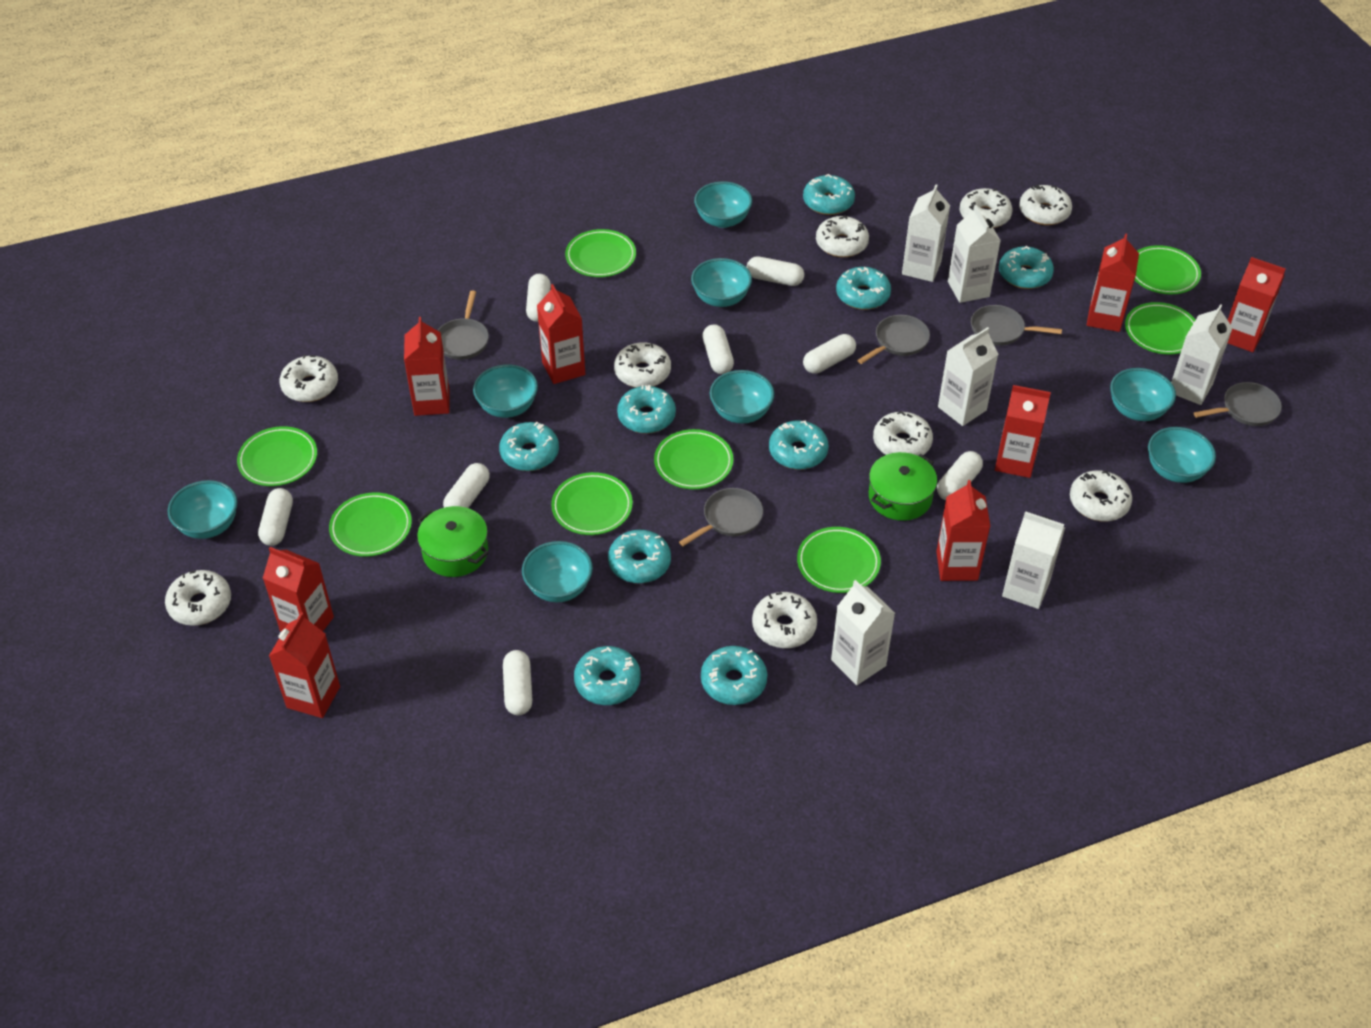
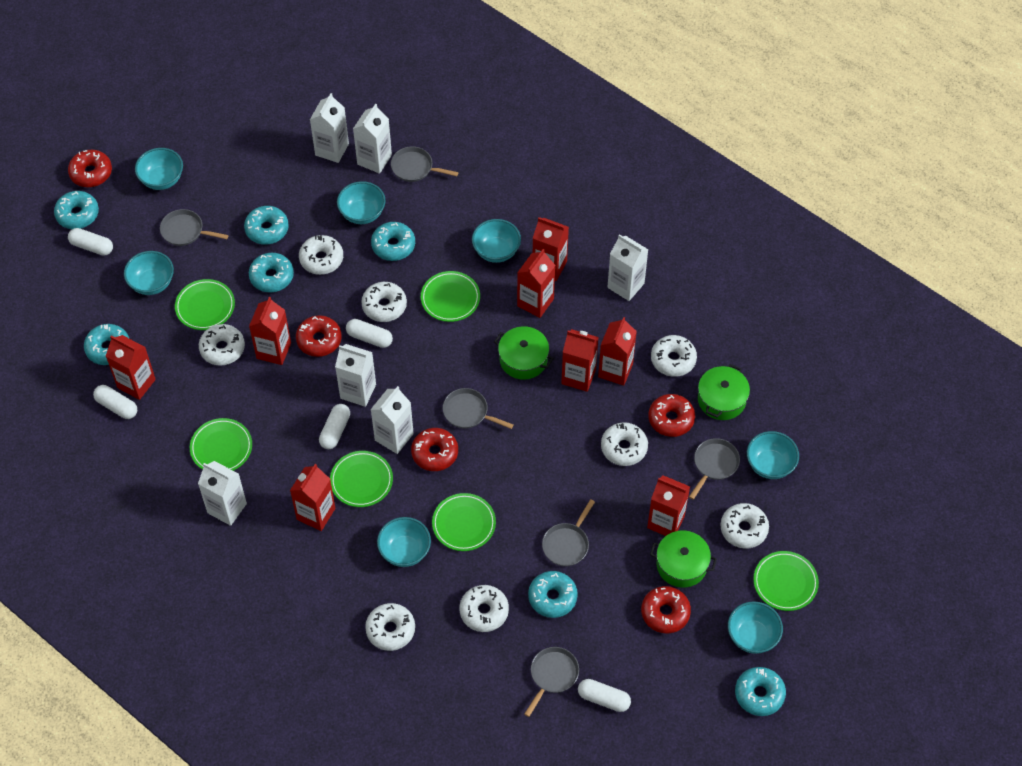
green plate: 8 -> 6
green pot: 2 -> 3
grey pan: 5 -> 6
red donut: 0 -> 5
turquoise bowl: 8 -> 7
turquoise donut: 9 -> 7
white capsule: 8 -> 5
white donut: 9 -> 8

